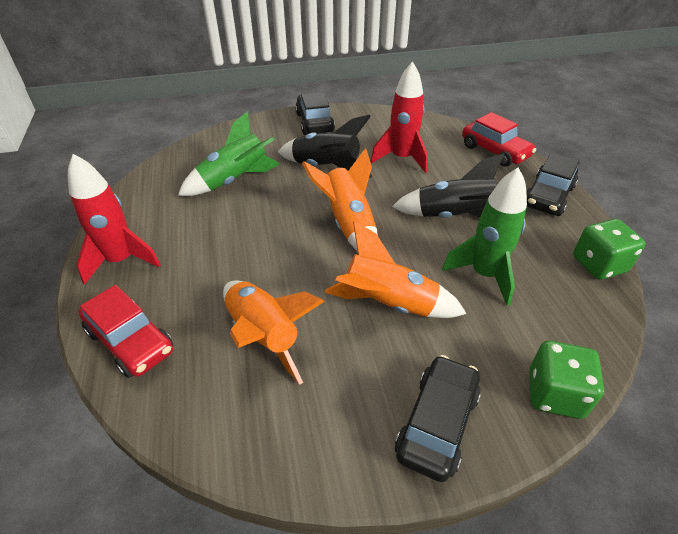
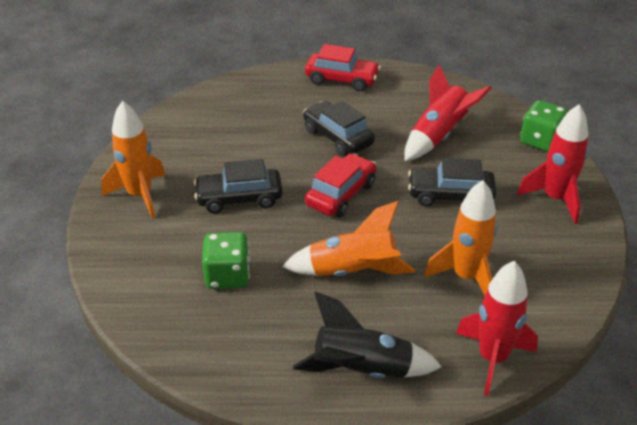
black rocket: 2 -> 1
green rocket: 2 -> 0
red rocket: 2 -> 3

